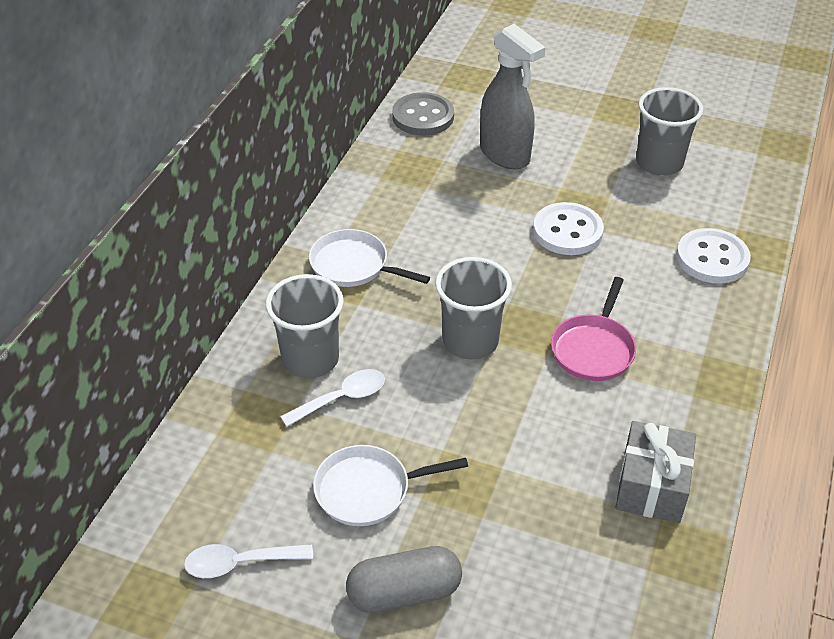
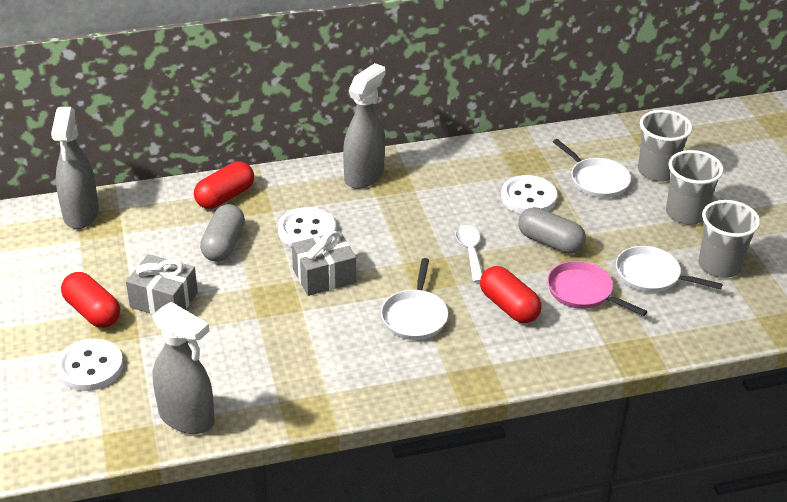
grey button: 1 -> 0
grey capsule: 1 -> 2
grey gift: 1 -> 2
grey spray bottle: 1 -> 3
red capsule: 0 -> 3
white button: 2 -> 3
white pan: 2 -> 3
white spoon: 2 -> 1

